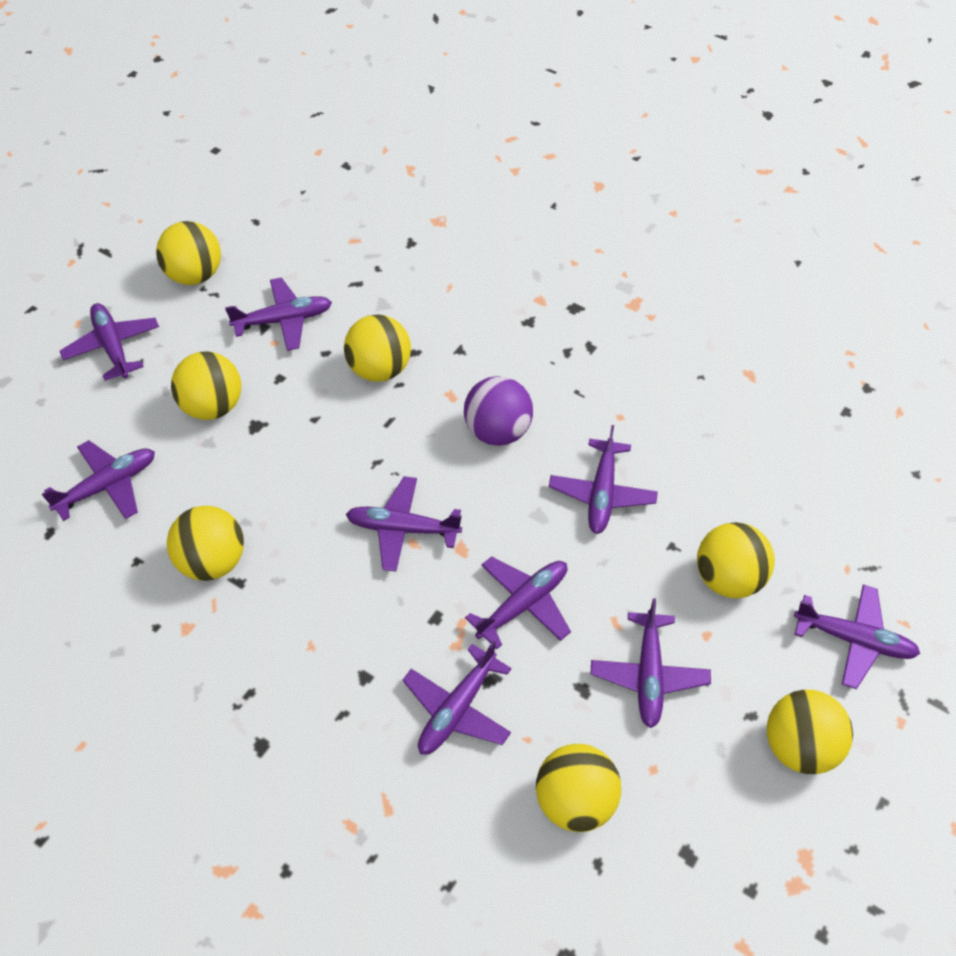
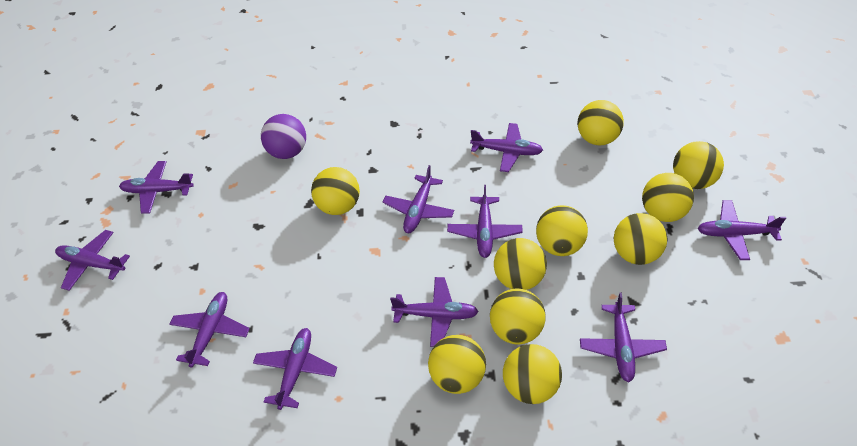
purple plane: 9 -> 10
yellow ball: 7 -> 10

